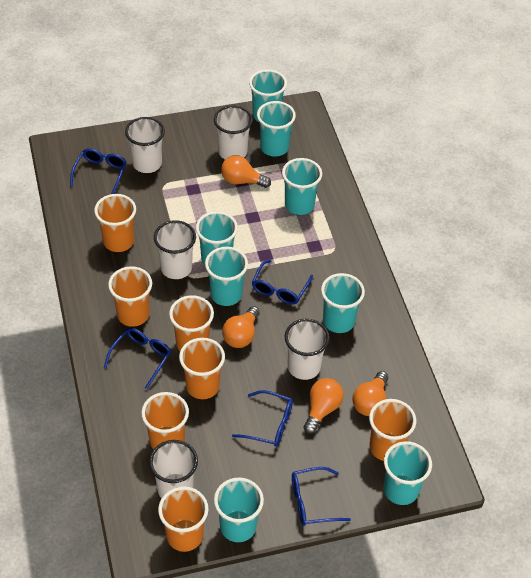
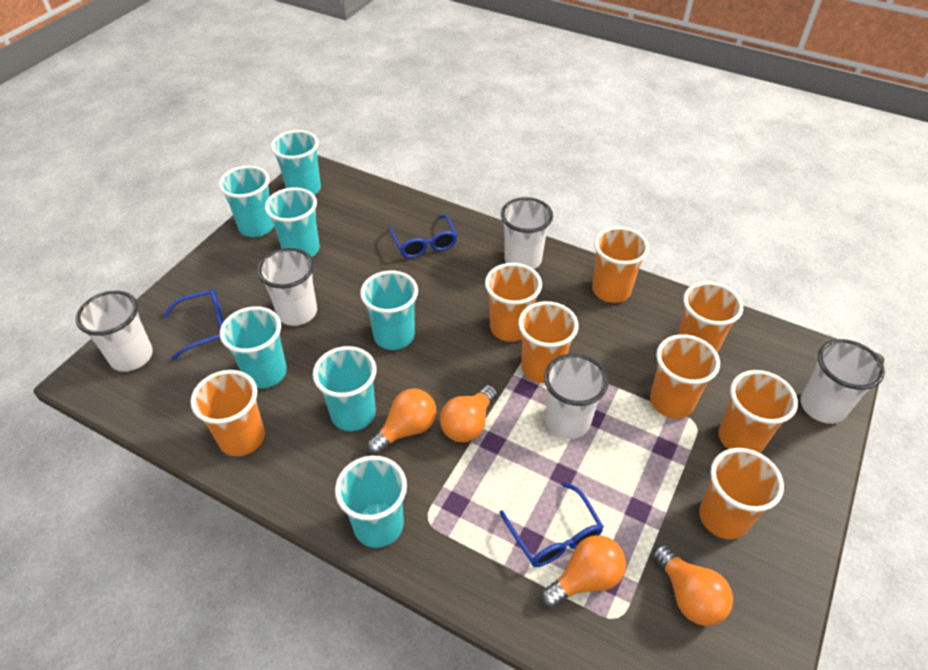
blue glasses: 5 -> 3
orange cup: 7 -> 8
turquoise cup: 8 -> 7

